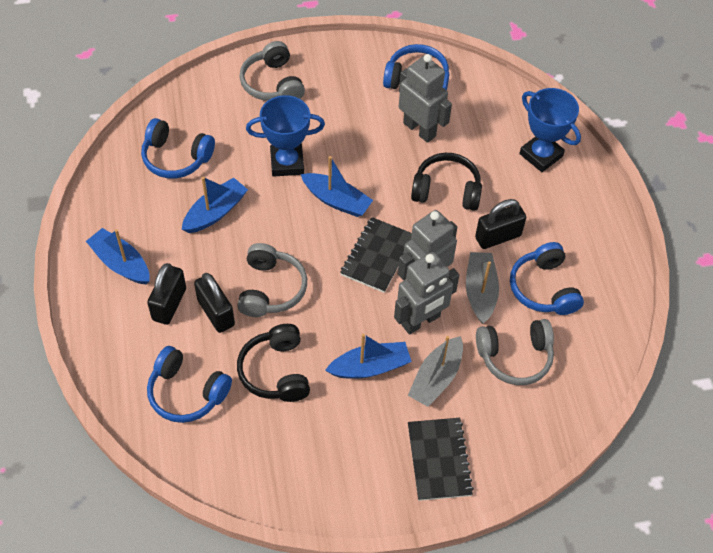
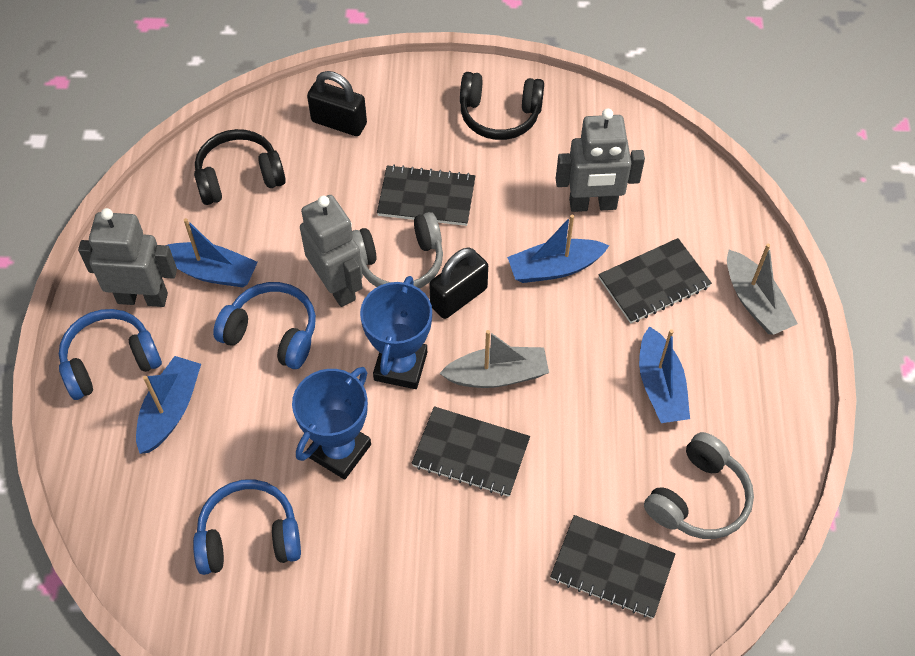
black notebook: 2 -> 4
black padlock: 3 -> 2
blue headphones: 4 -> 3
grey headphones: 3 -> 2

